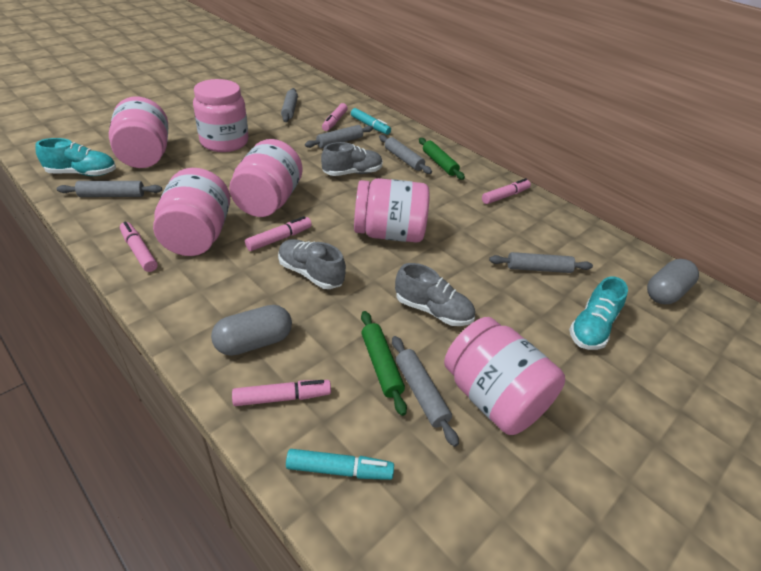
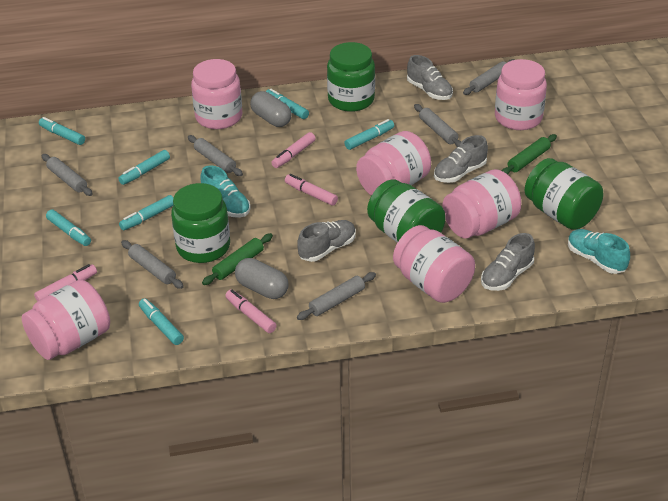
green jar: 0 -> 4
grey shoe: 3 -> 4
pink marker: 5 -> 4
turquoise marker: 2 -> 7

